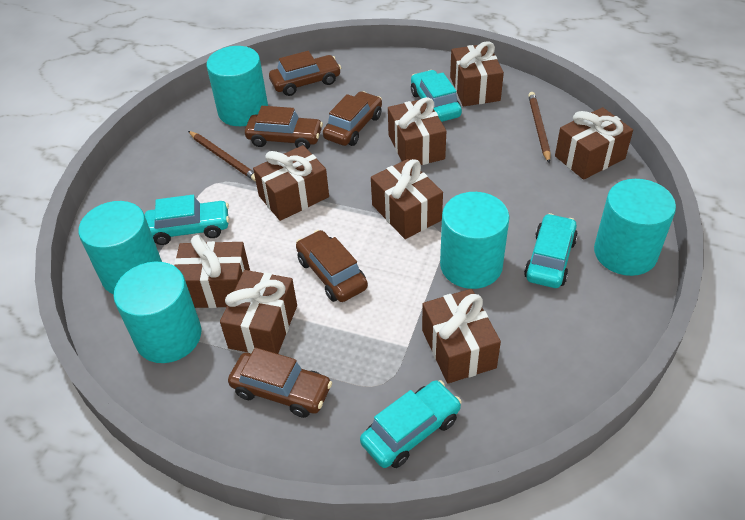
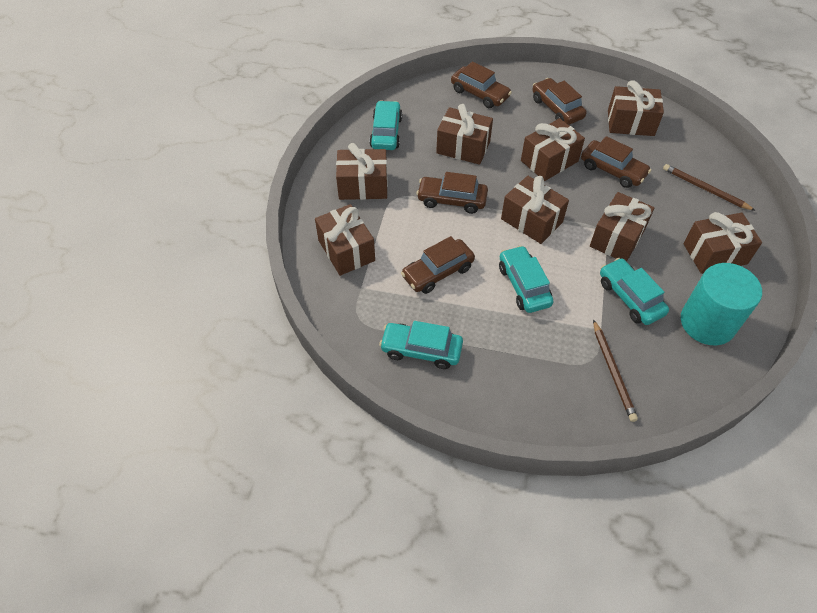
turquoise cylinder: 5 -> 1

